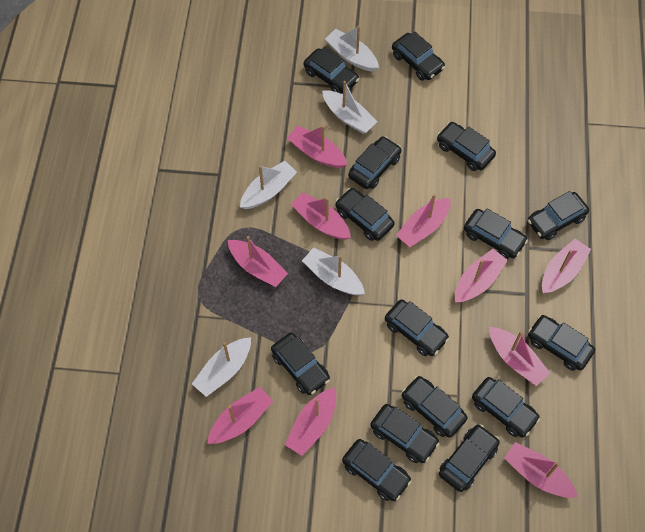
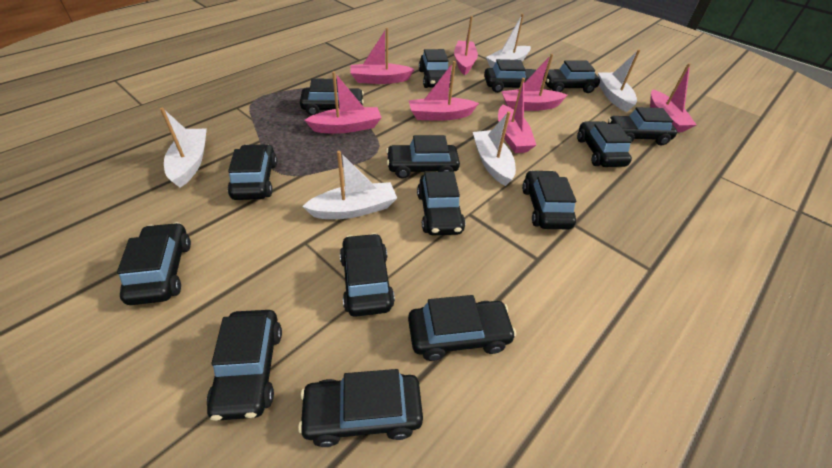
pink boat: 10 -> 7

